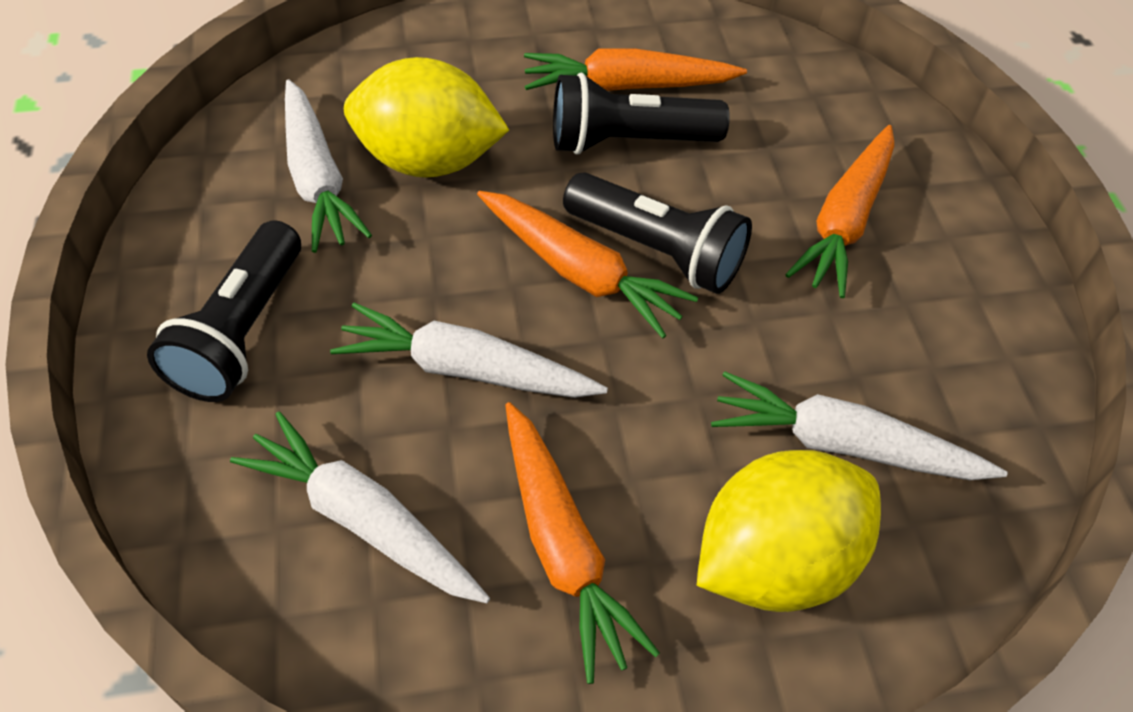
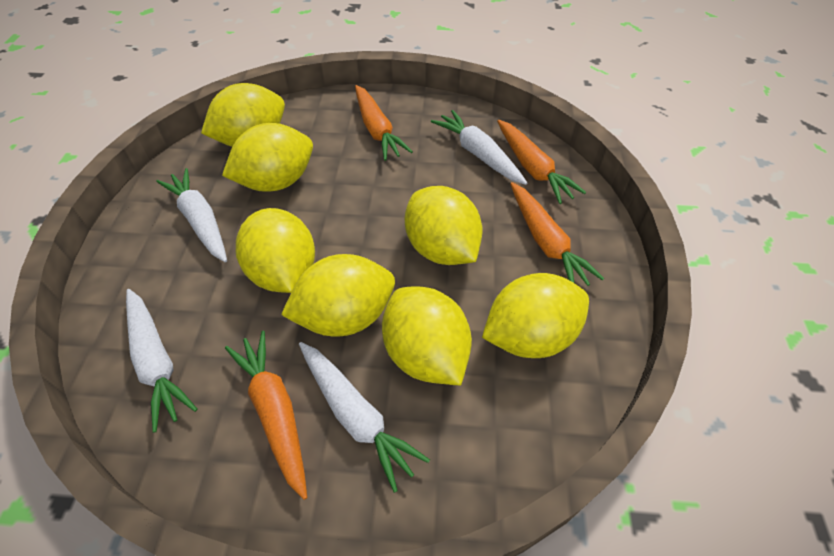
black flashlight: 3 -> 0
yellow lemon: 2 -> 7

